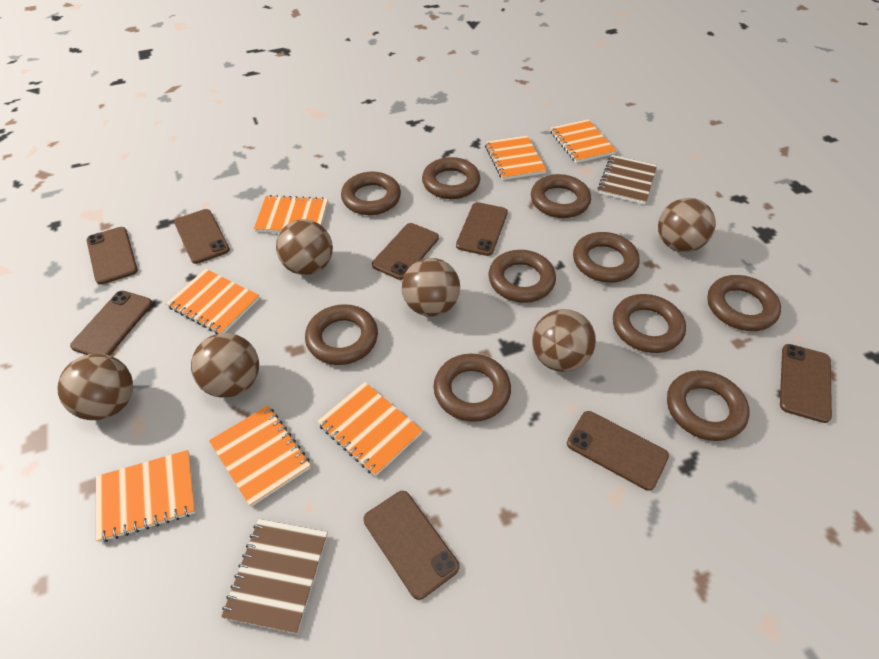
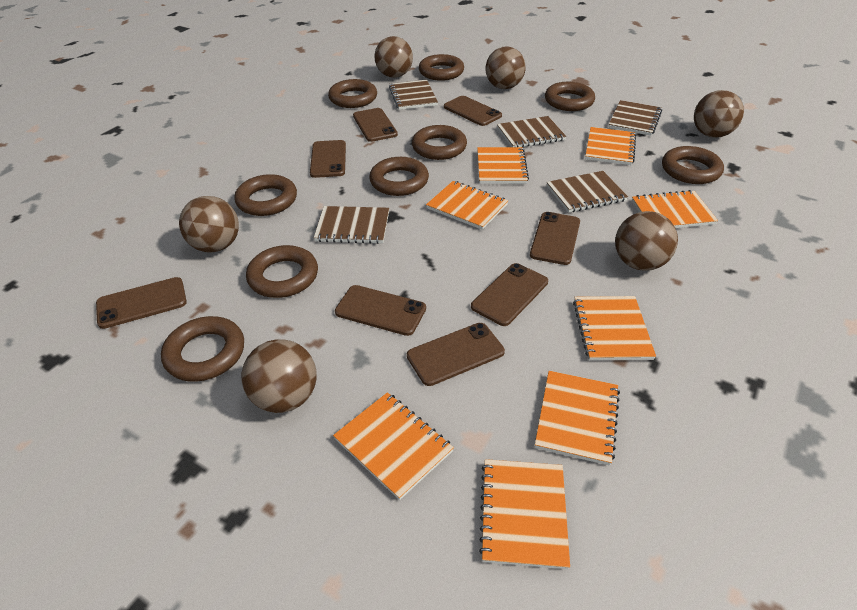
brown notebook: 2 -> 5
brown ring: 10 -> 9
orange notebook: 7 -> 8

